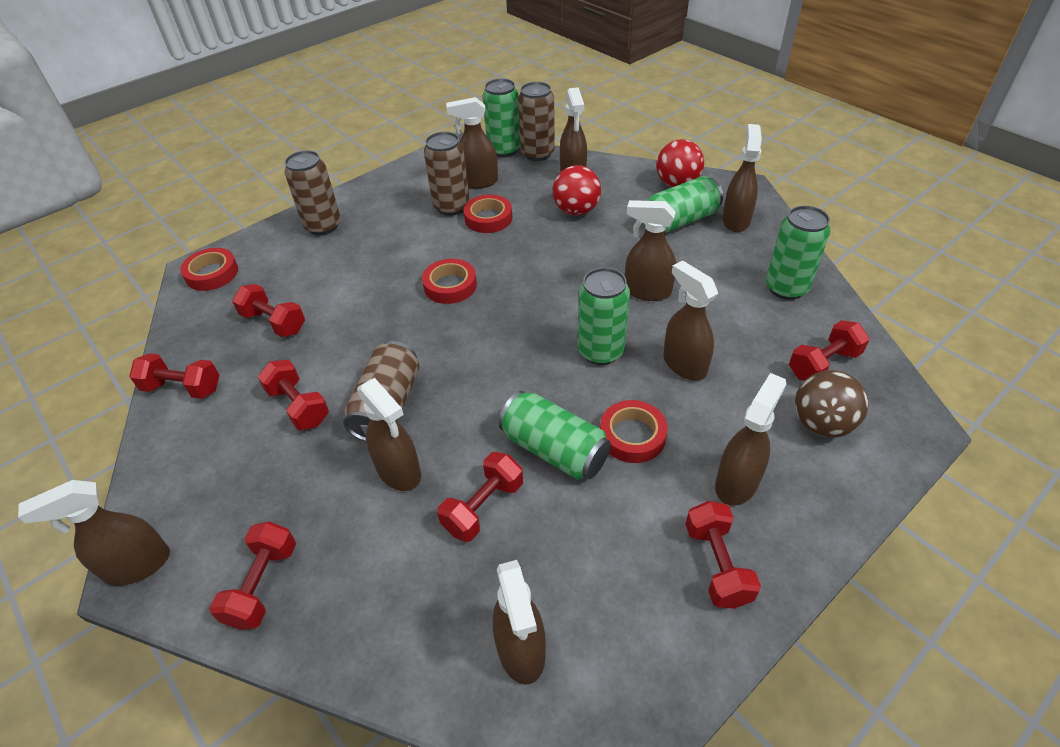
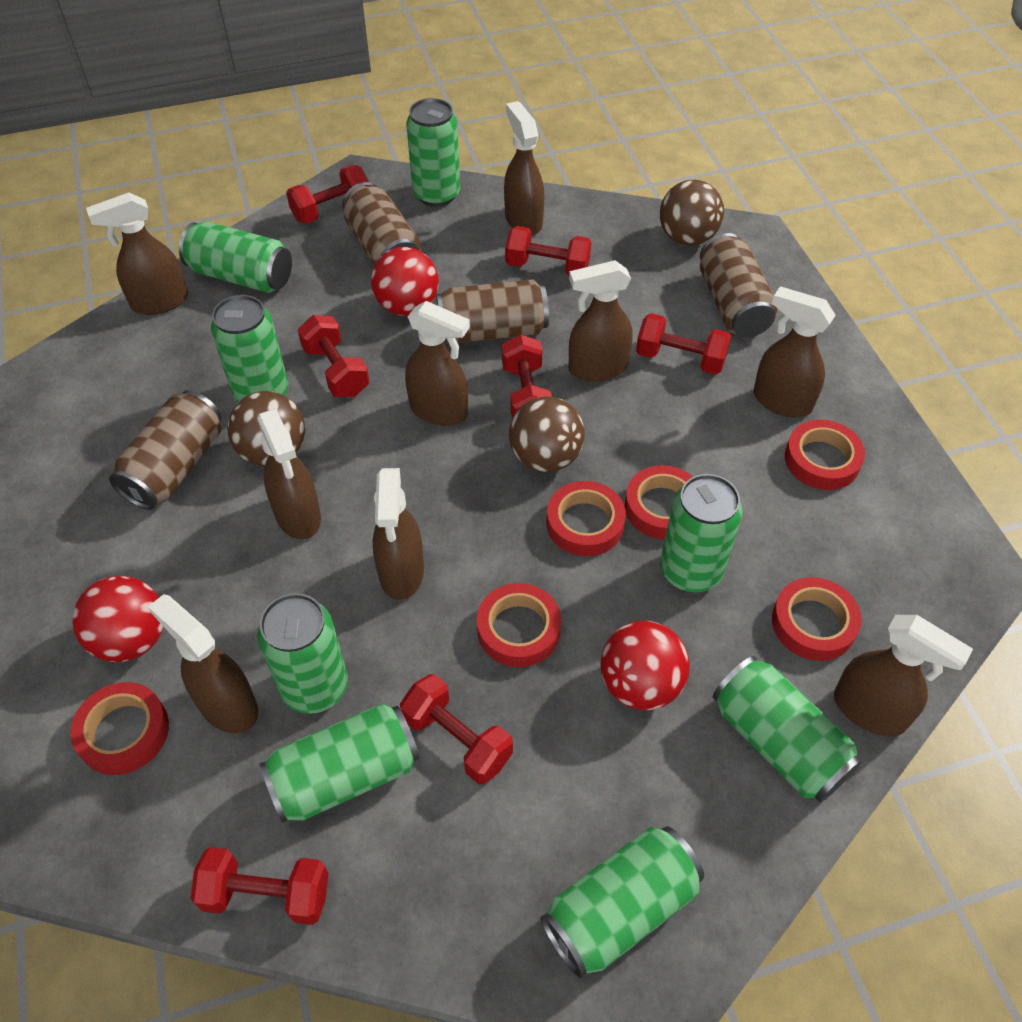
brown ball: 1 -> 3
green can: 5 -> 8
red ball: 2 -> 3
red tape: 4 -> 6

